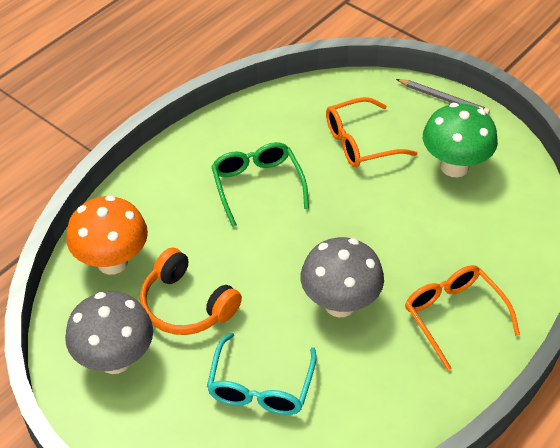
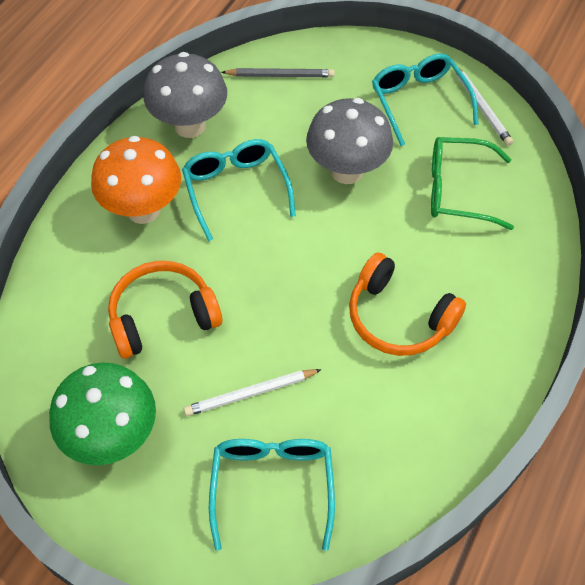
orange glasses: 2 -> 0
orange headphones: 1 -> 2
turquoise glasses: 1 -> 3
white pencil: 0 -> 2

